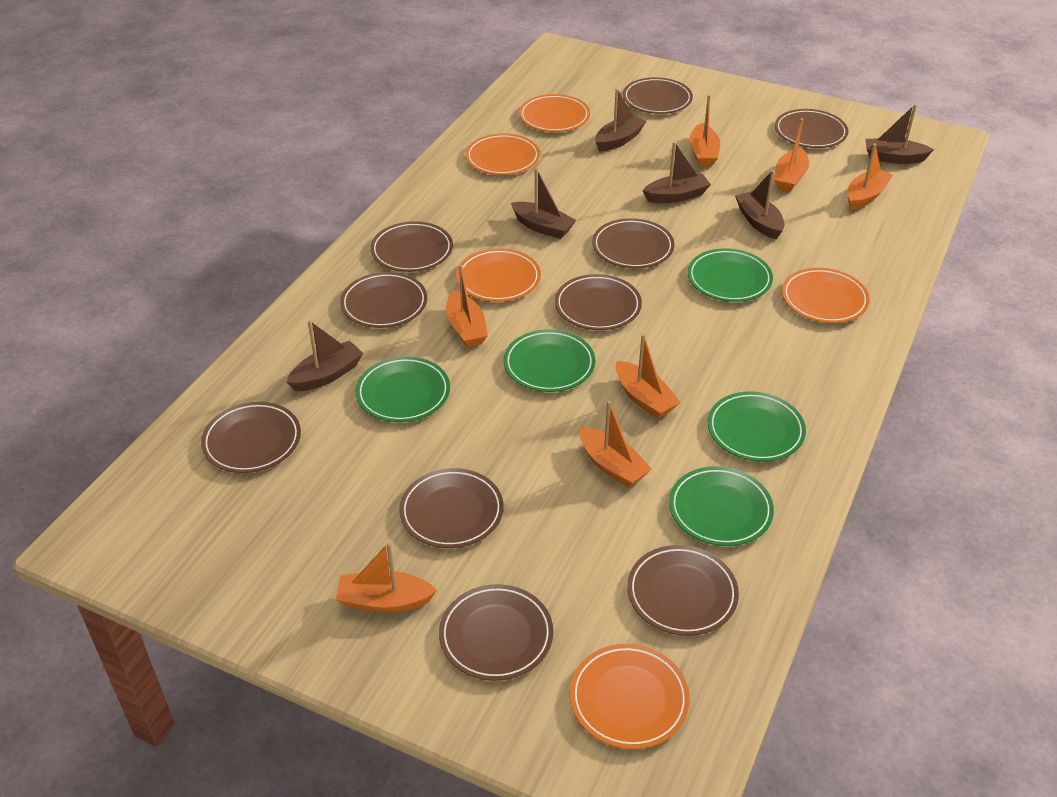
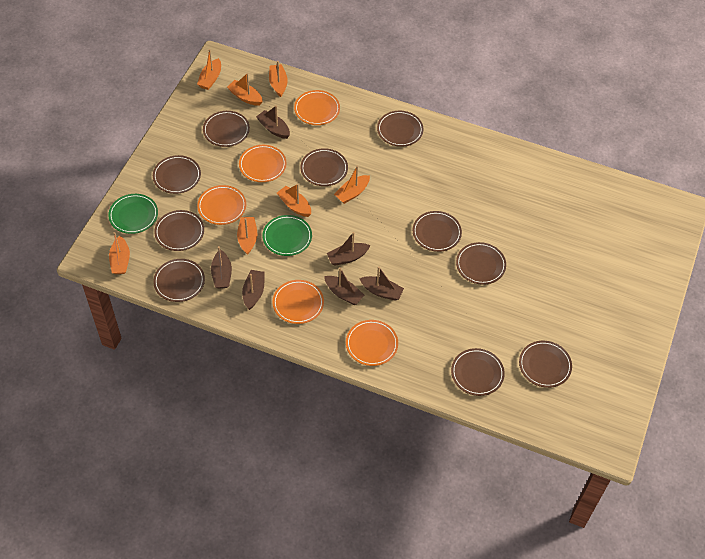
green plate: 5 -> 2

